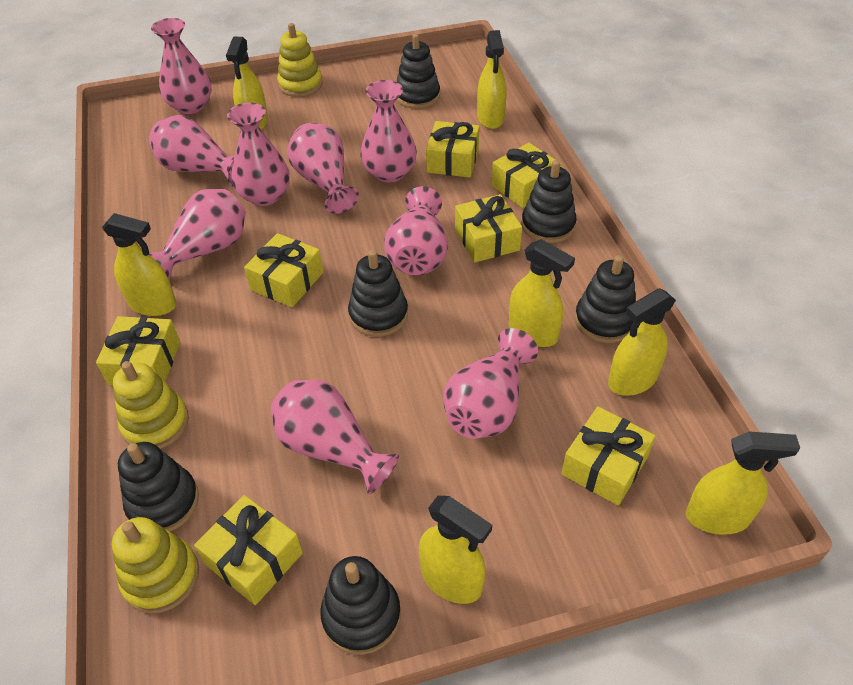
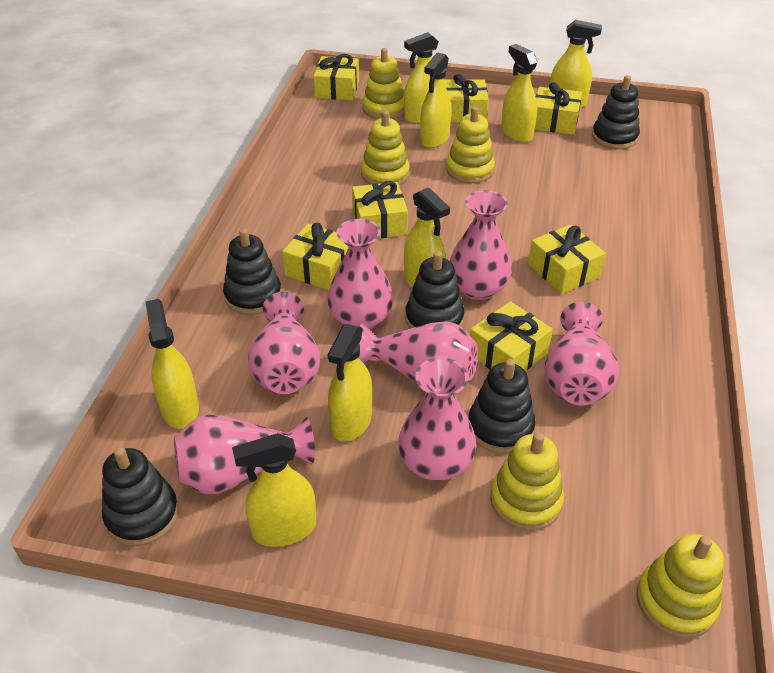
black stacking toy: 6 -> 5
pink vase: 9 -> 7
yellow spray bottle: 7 -> 8
yellow stacking toy: 3 -> 5

